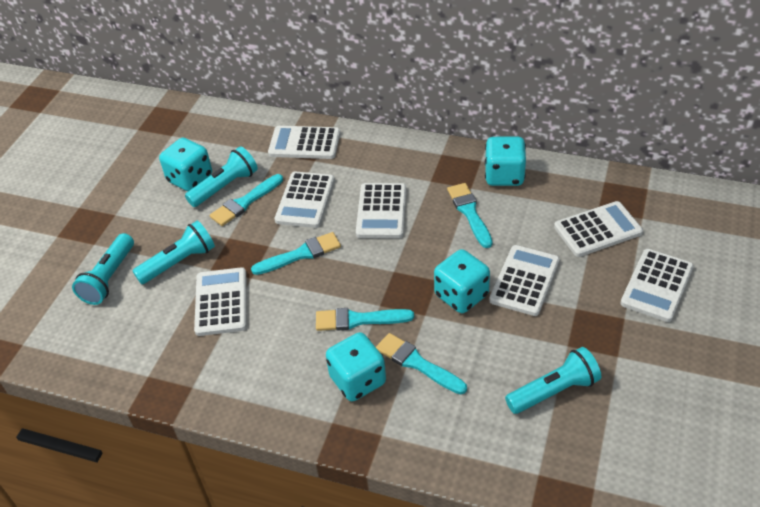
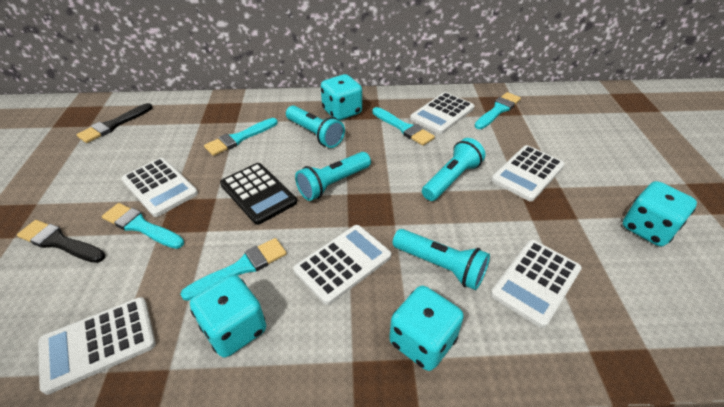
black brush: 0 -> 2
black calculator: 0 -> 1
white calculator: 7 -> 6

